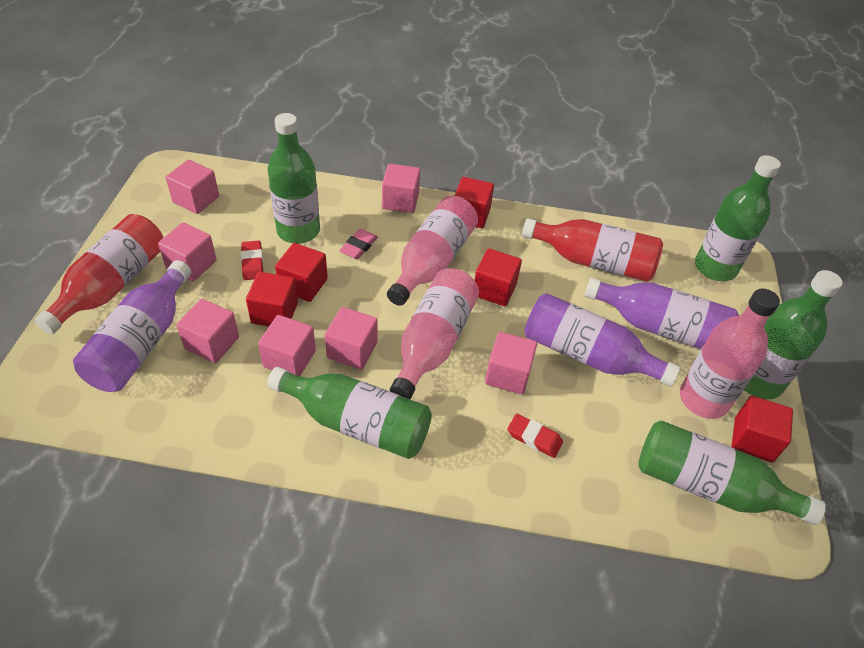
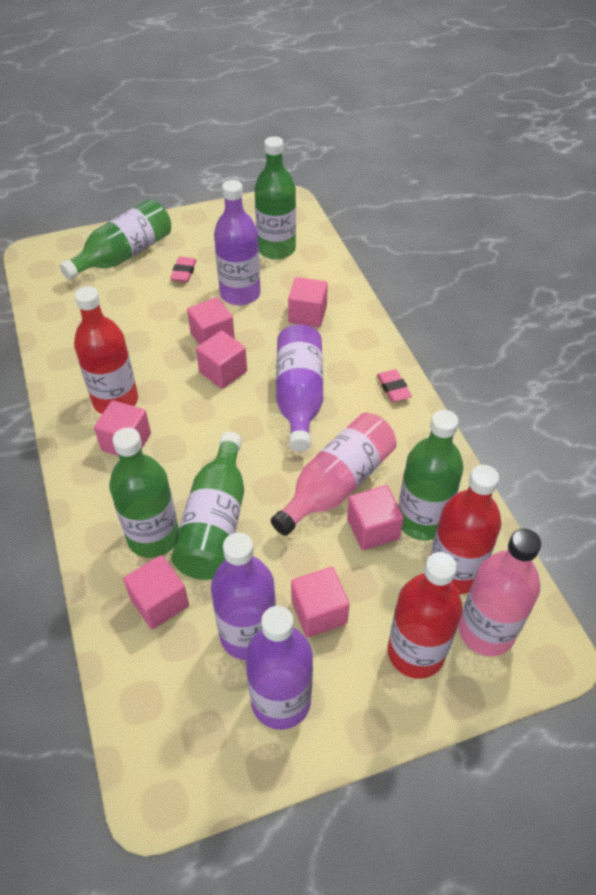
pink bottle: 3 -> 2
pink eraser: 1 -> 2
purple bottle: 3 -> 4
red bottle: 2 -> 3
red cube: 5 -> 0
red eraser: 2 -> 0

